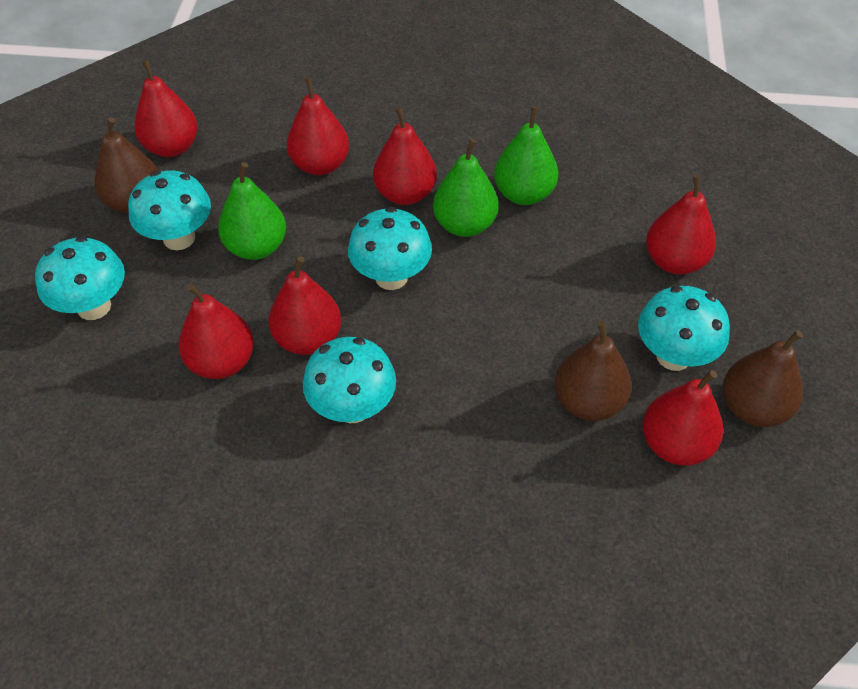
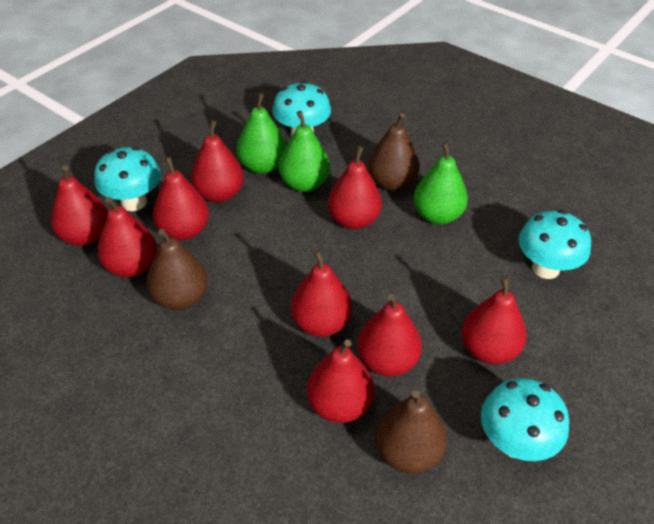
red pear: 7 -> 9
turquoise mushroom: 5 -> 4

